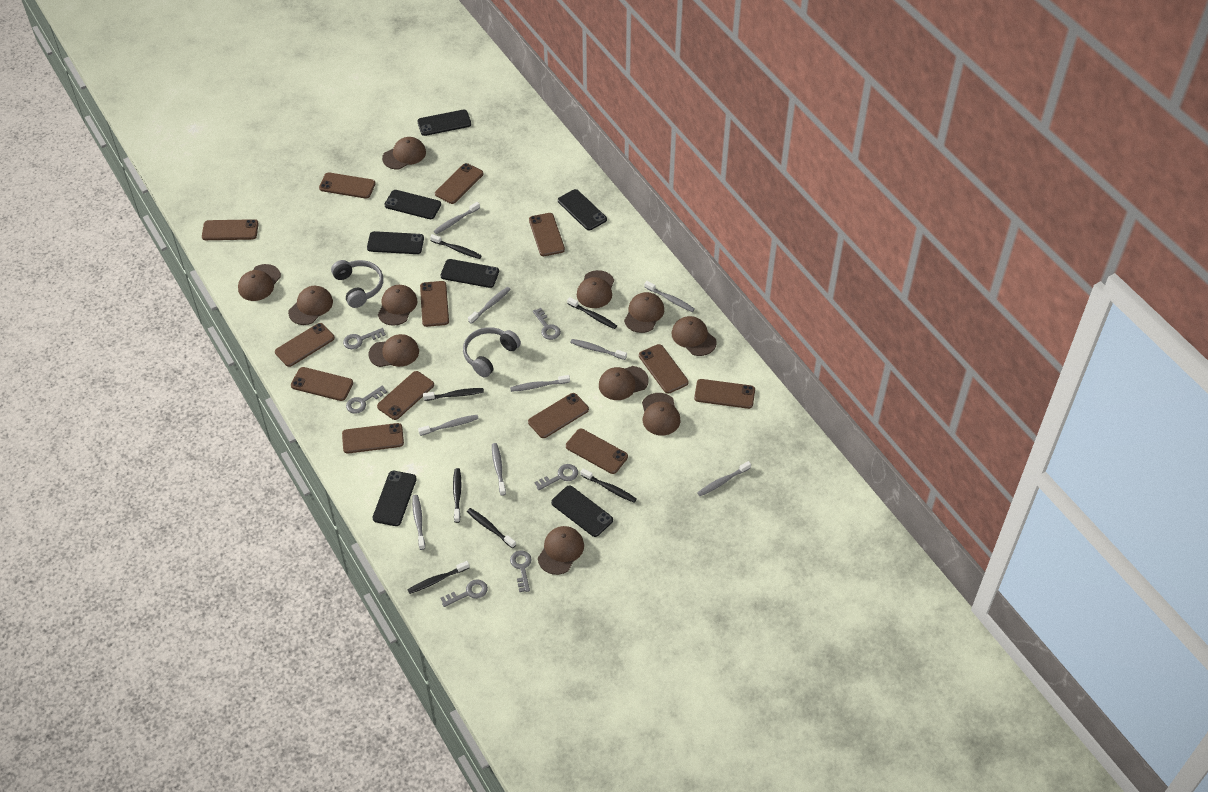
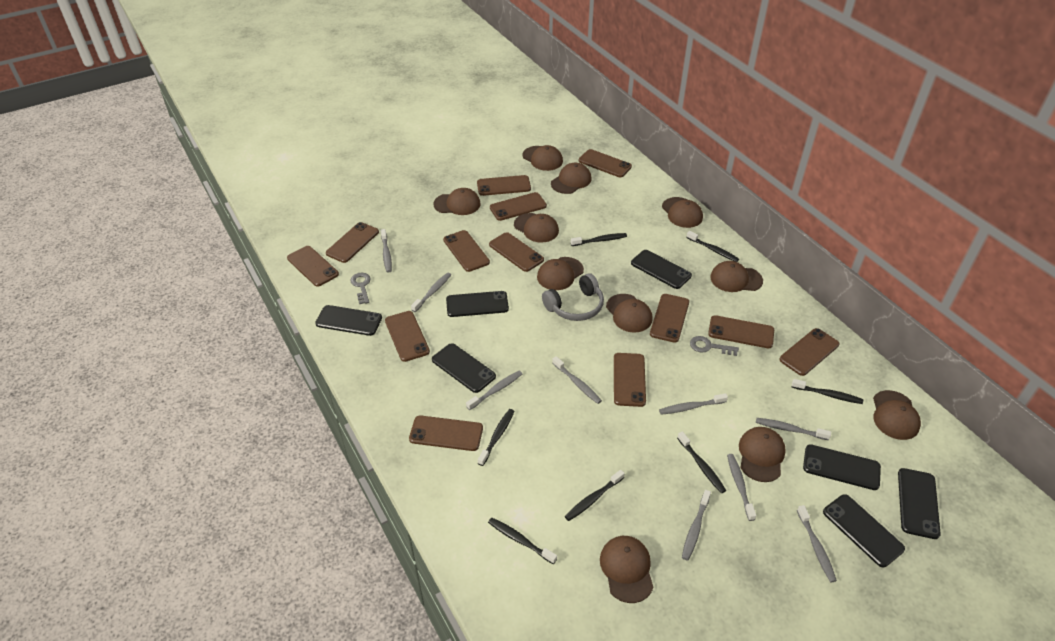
grey headphones: 2 -> 1
grey key: 6 -> 2

